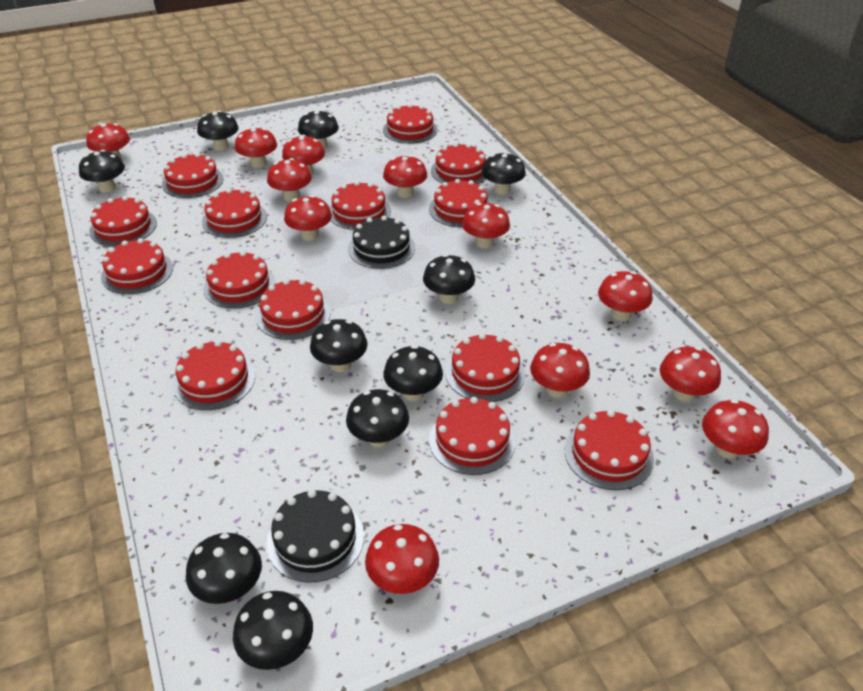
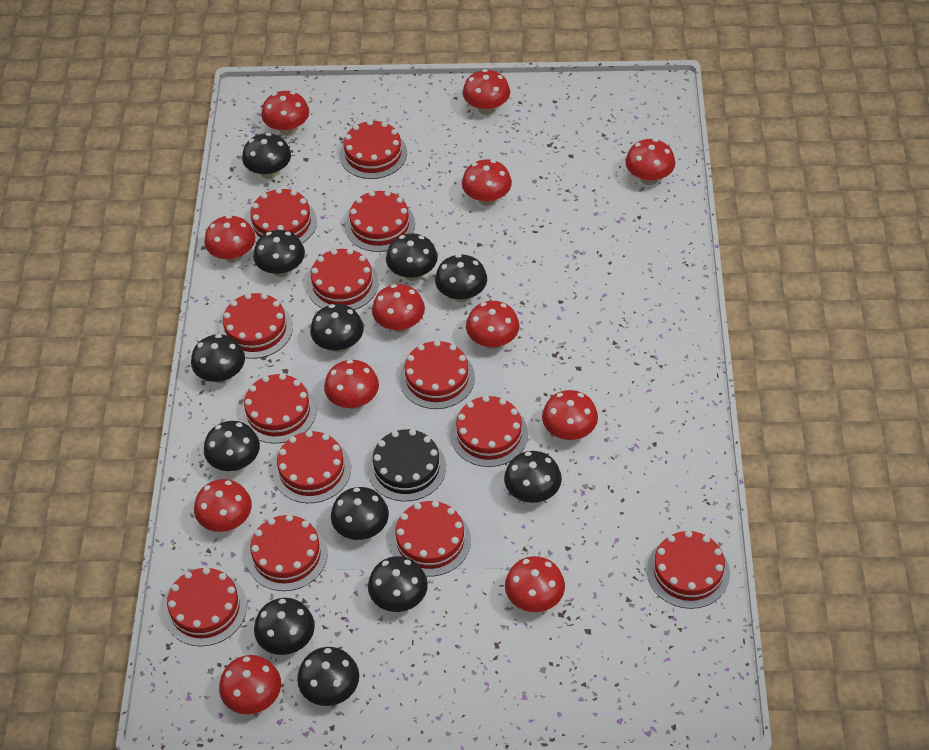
black cake: 2 -> 1
black mushroom: 10 -> 12
red cake: 14 -> 13

